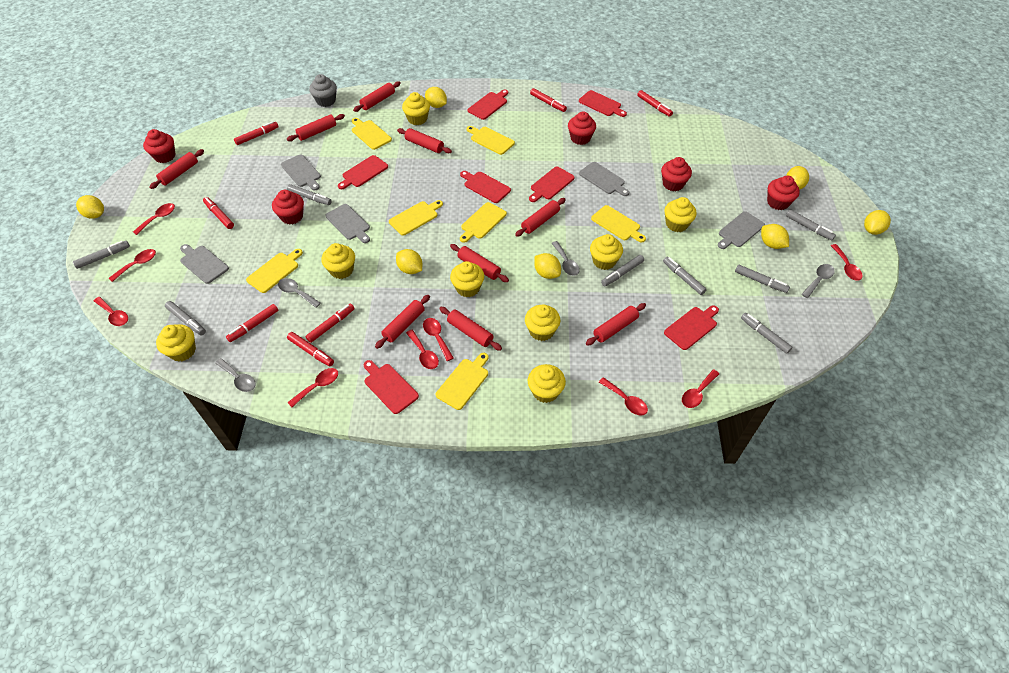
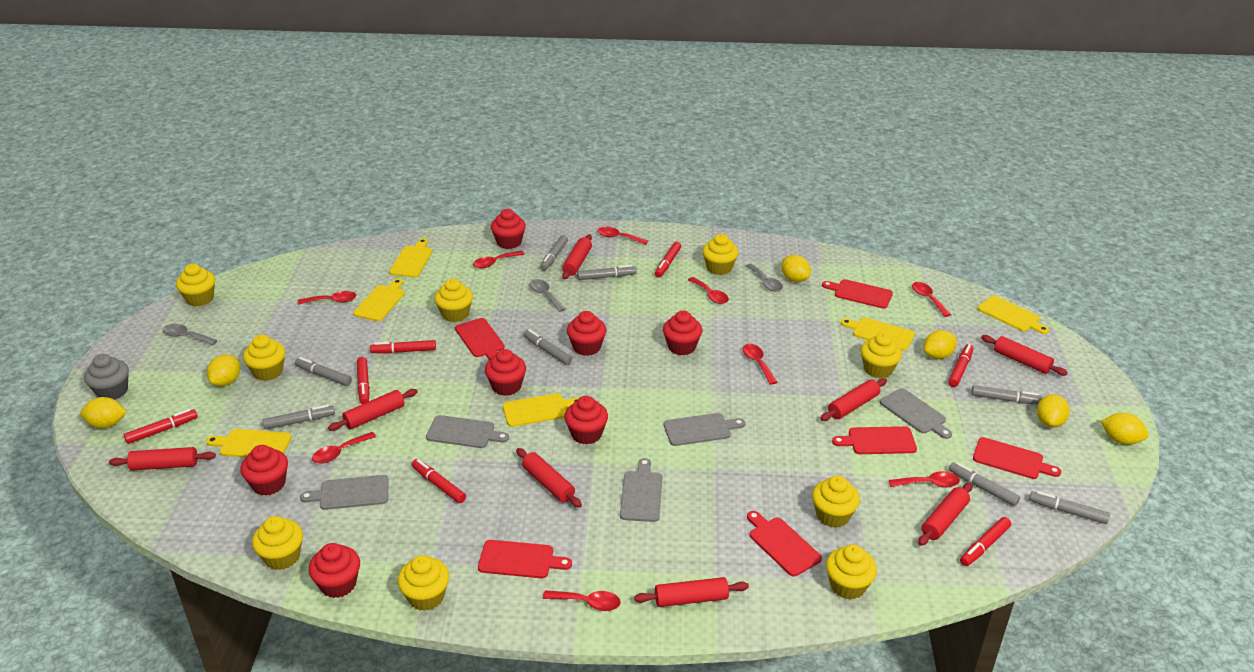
grey spoon: 4 -> 3
red cupcake: 5 -> 7
red cutting board: 7 -> 6
red rolling pin: 9 -> 8
yellow cupcake: 8 -> 9
yellow cutting board: 7 -> 6
yellow lemon: 7 -> 6

